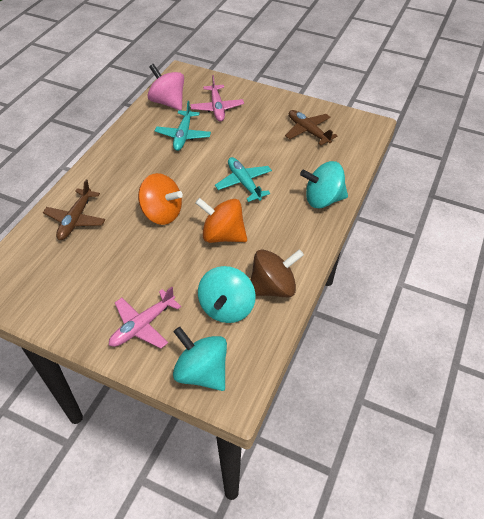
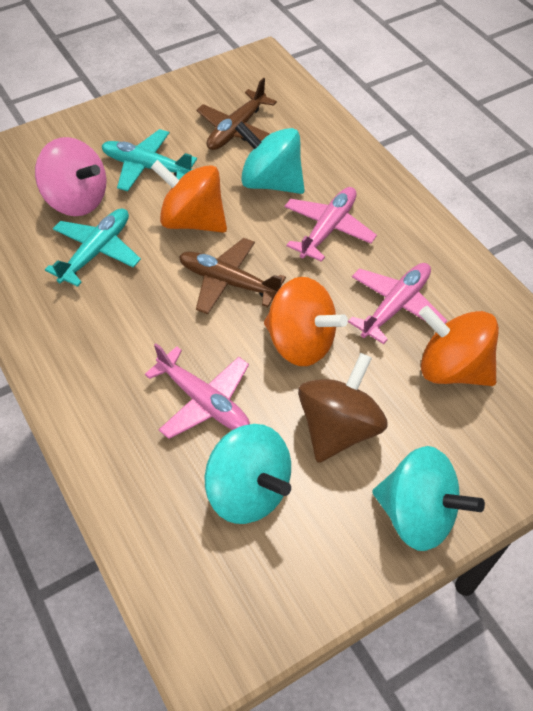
orange spinning top: 2 -> 3
pink plane: 2 -> 3

